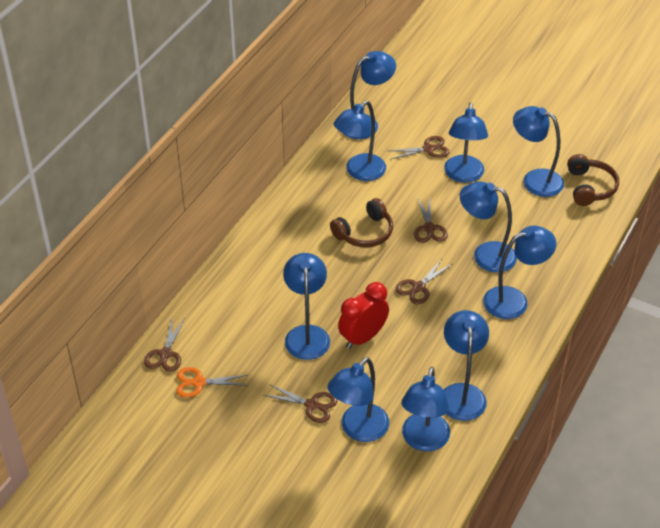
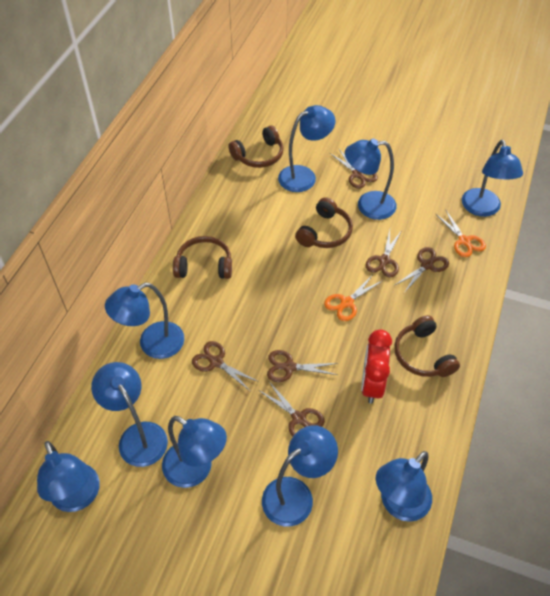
blue lamp: 10 -> 9
brown headphones: 2 -> 4
brown scissors: 5 -> 6
orange scissors: 1 -> 2

